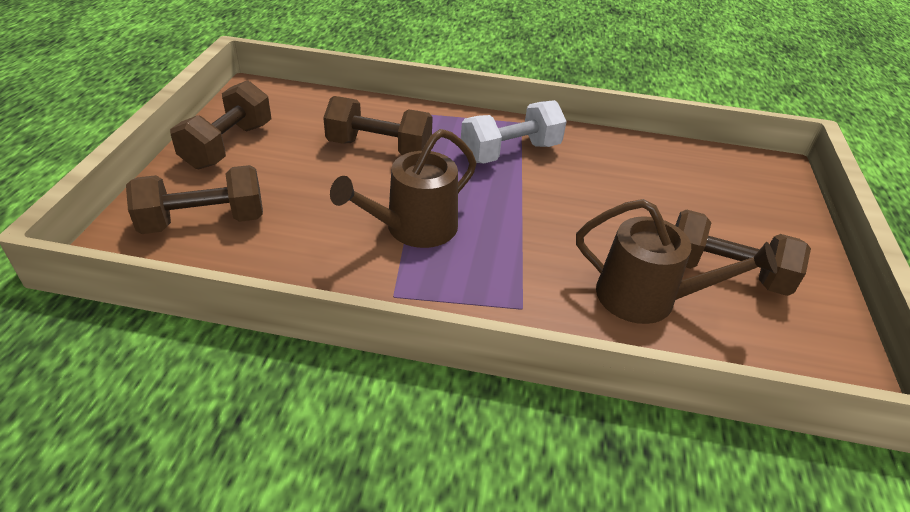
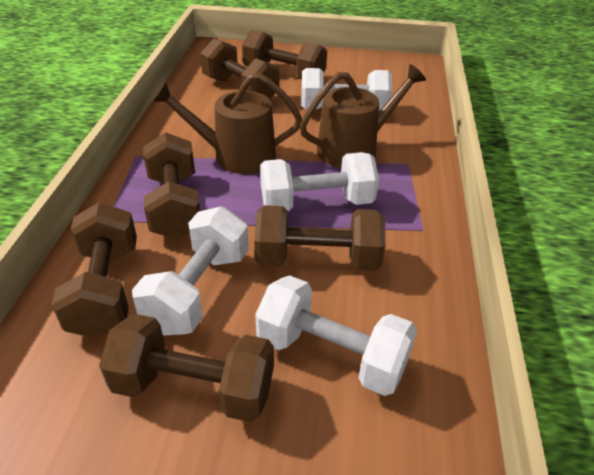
brown dumbbell: 4 -> 6
white dumbbell: 1 -> 4

